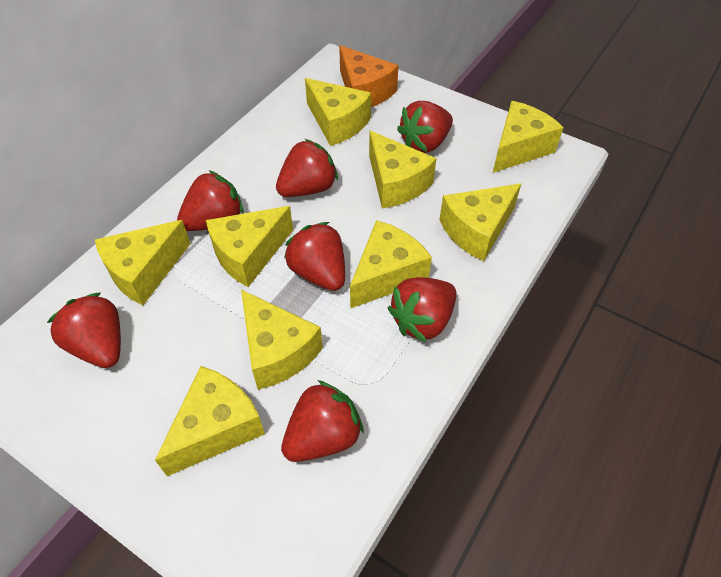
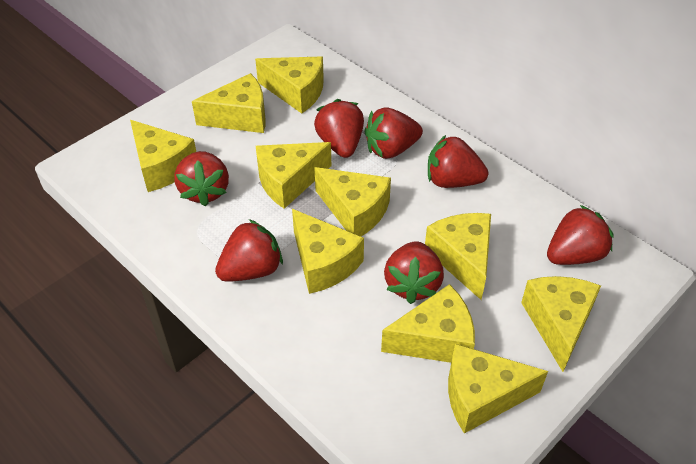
orange cheese: 1 -> 0
yellow cheese: 9 -> 10

